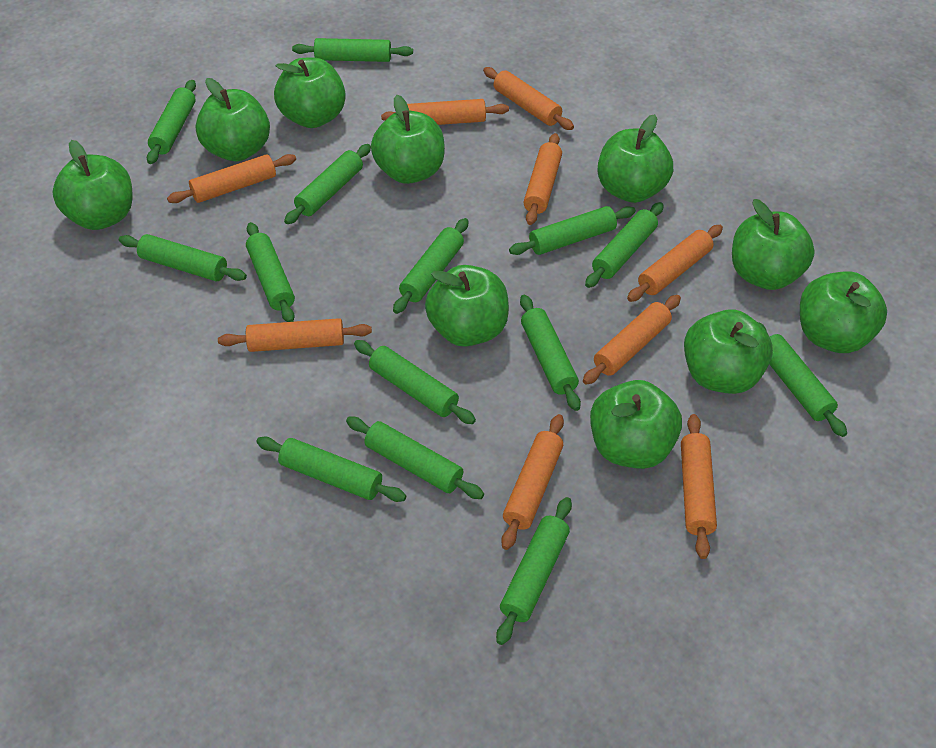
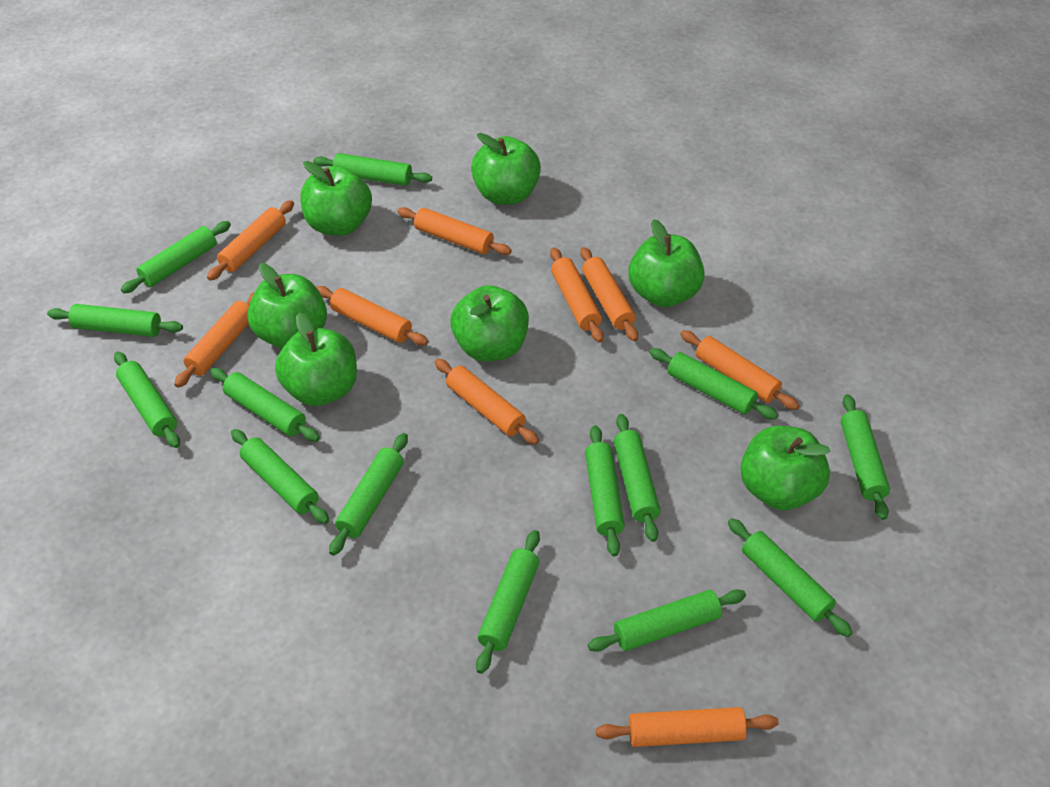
green apple: 10 -> 7

